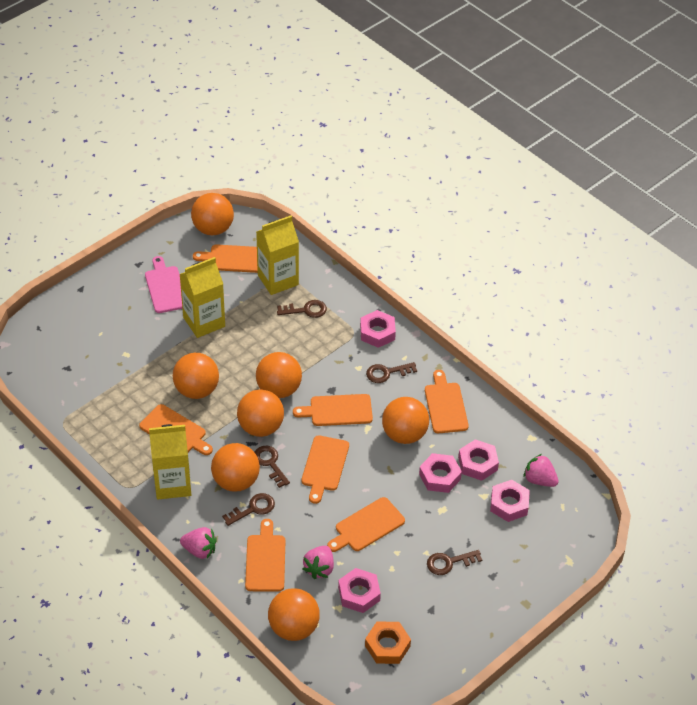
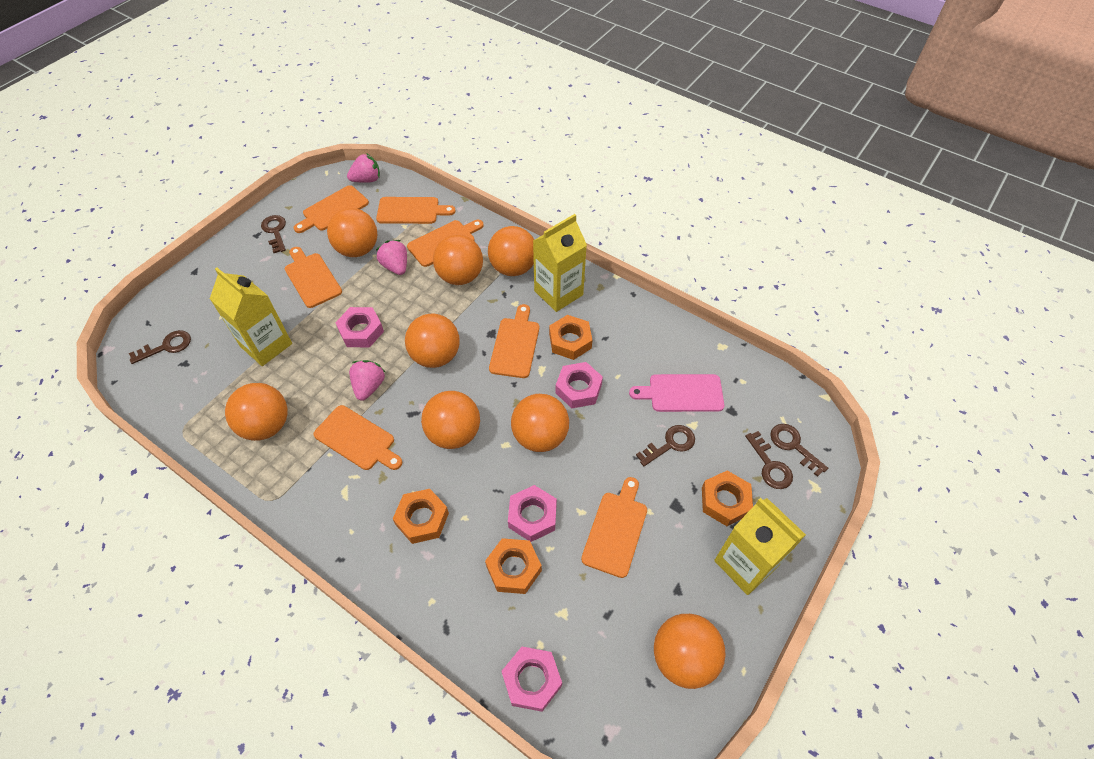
orange ball: 7 -> 8
orange nut: 1 -> 4
pink nut: 5 -> 4

